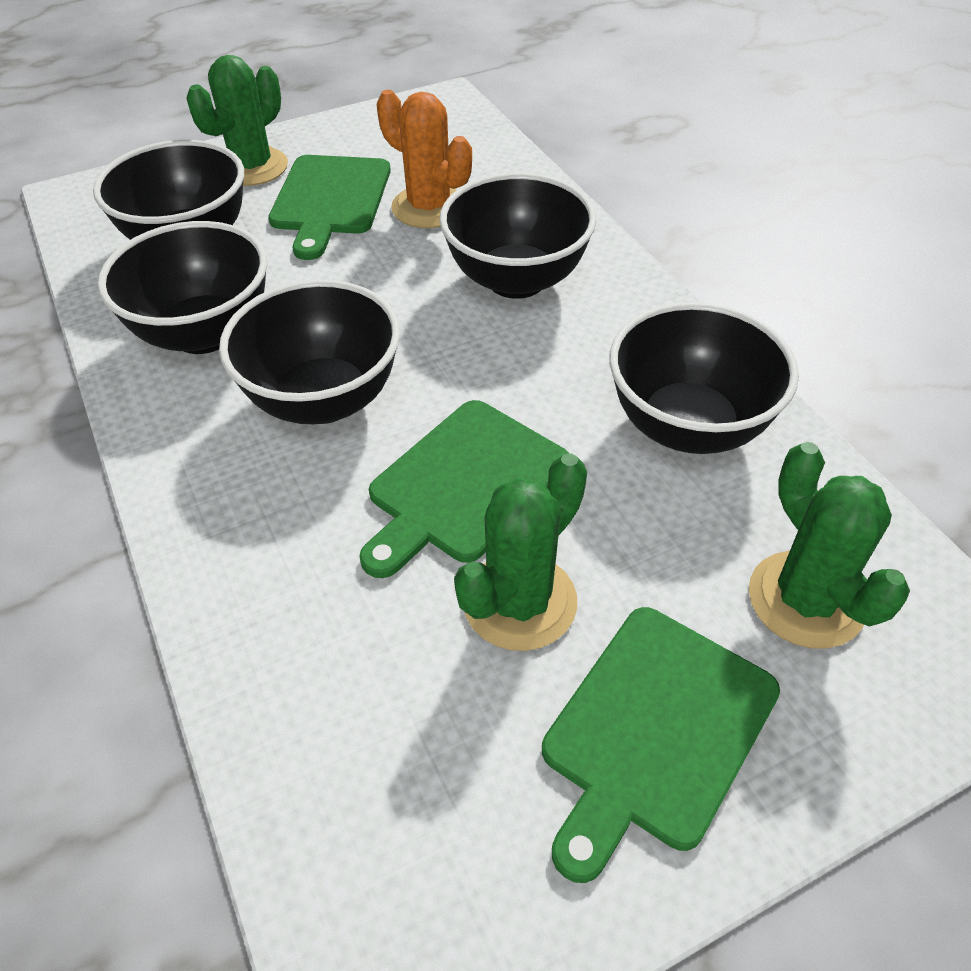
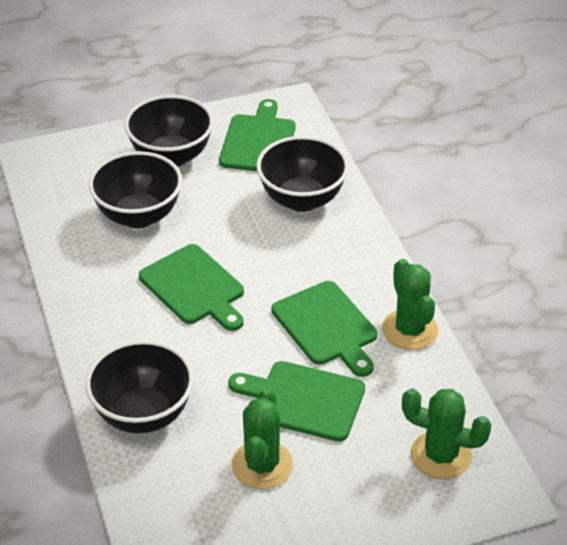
black bowl: 5 -> 4
green cutting board: 3 -> 4
orange cactus: 1 -> 0

